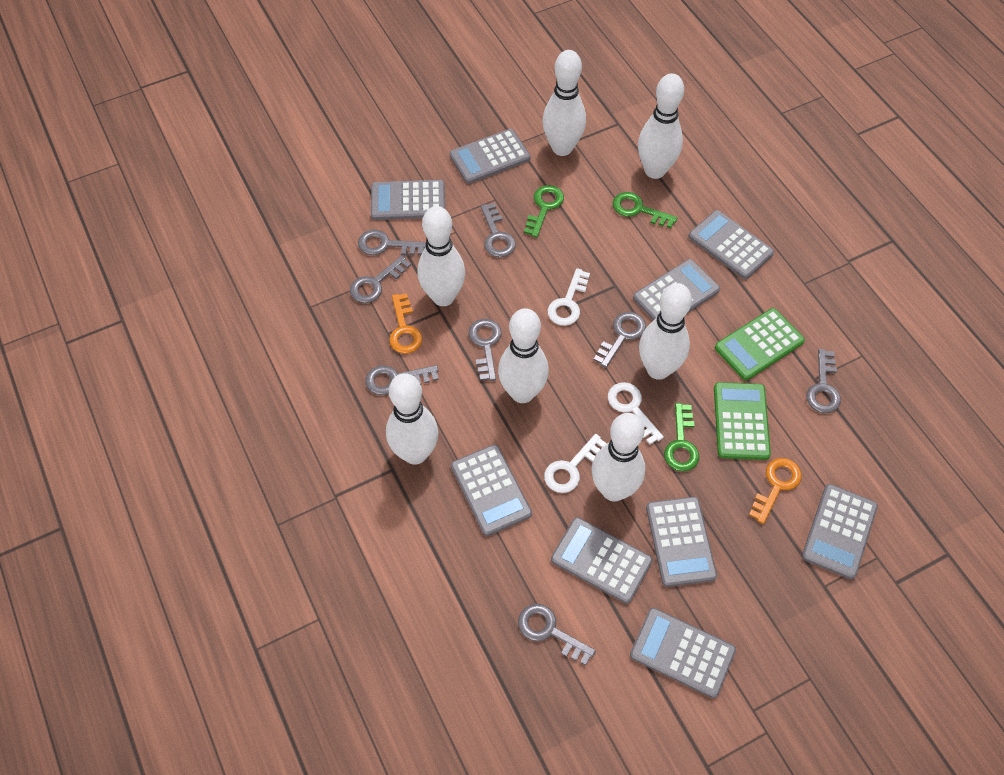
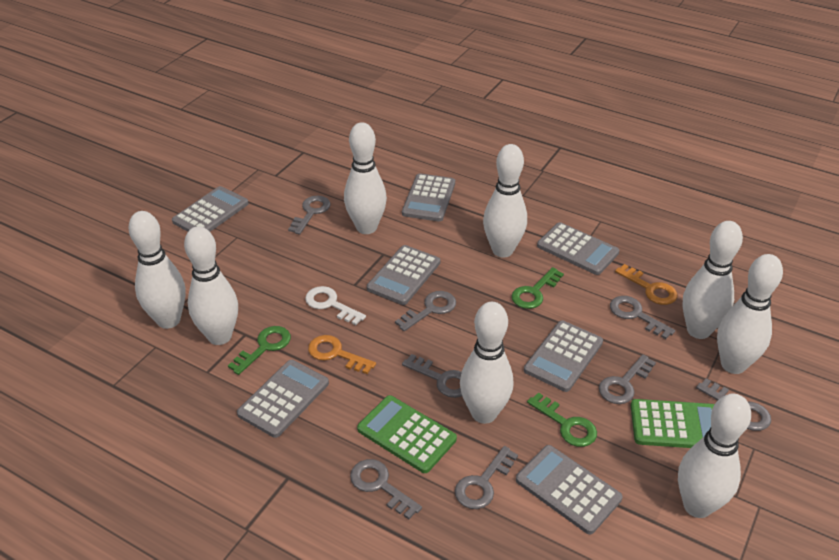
grey calculator: 9 -> 7
white bowling pin: 7 -> 8
white key: 3 -> 1

